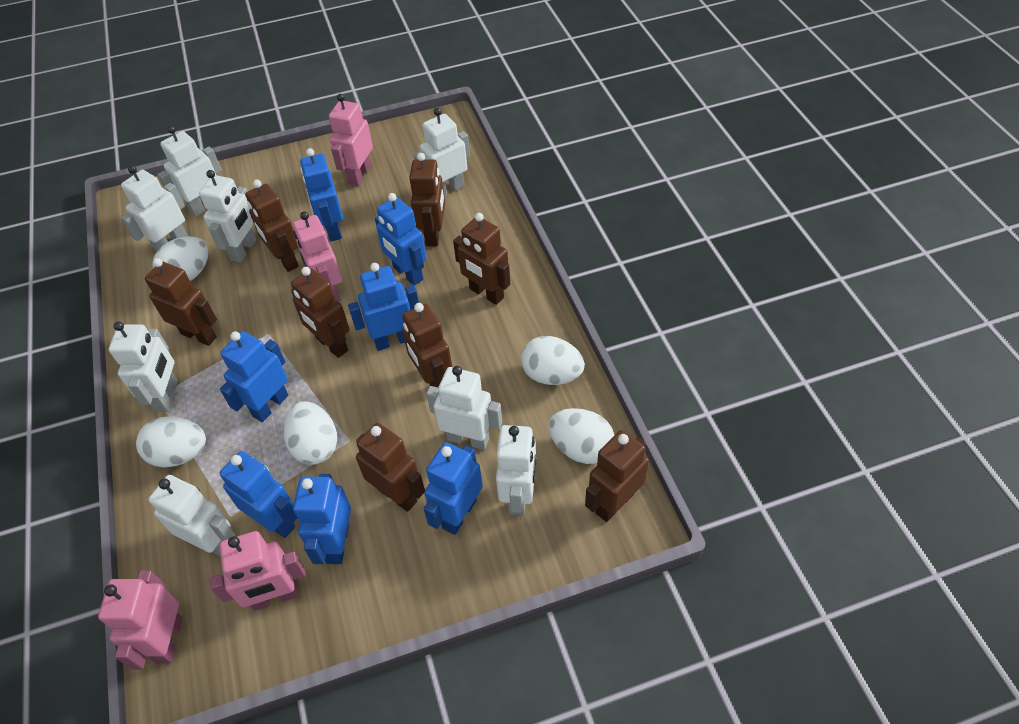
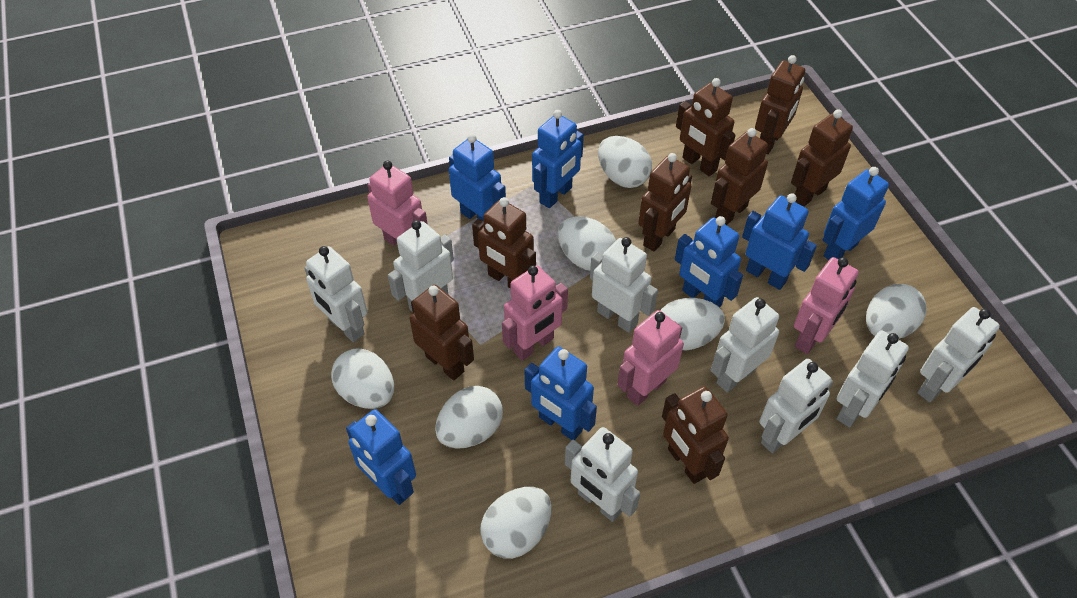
white egg: 5 -> 7

